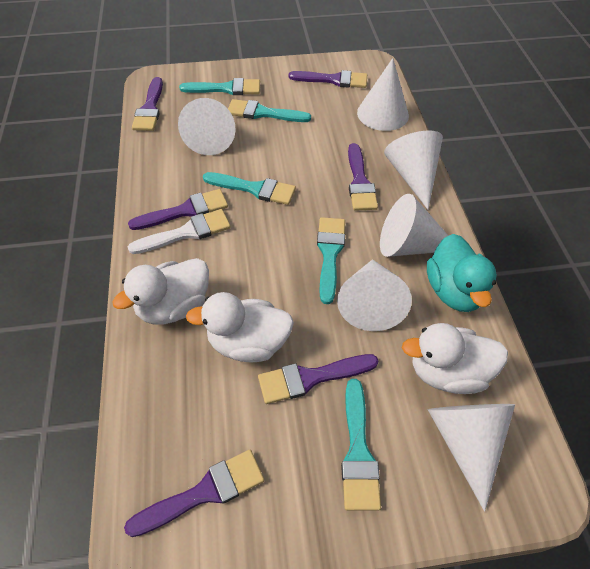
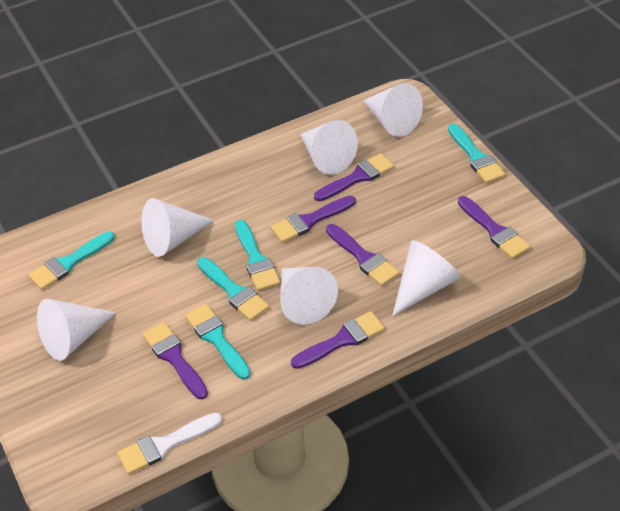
turquoise duck: 1 -> 0
white duck: 3 -> 0

